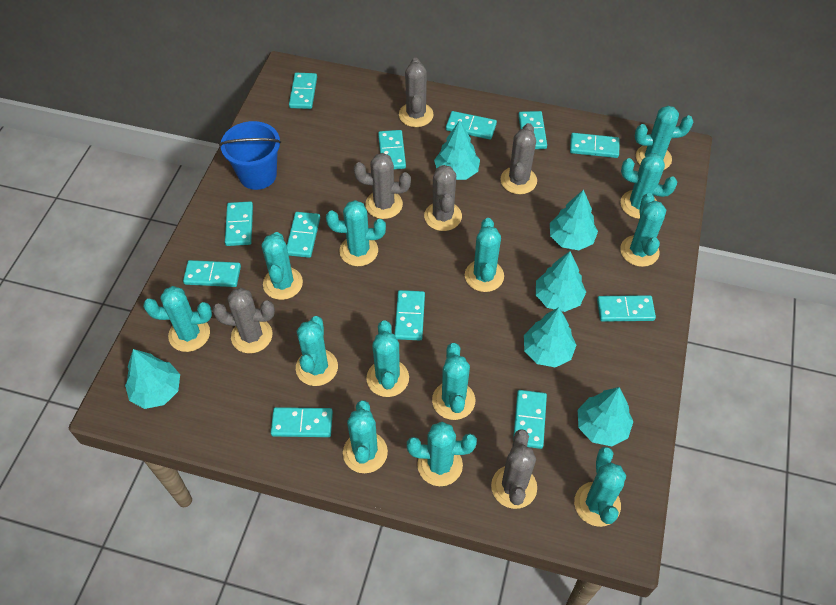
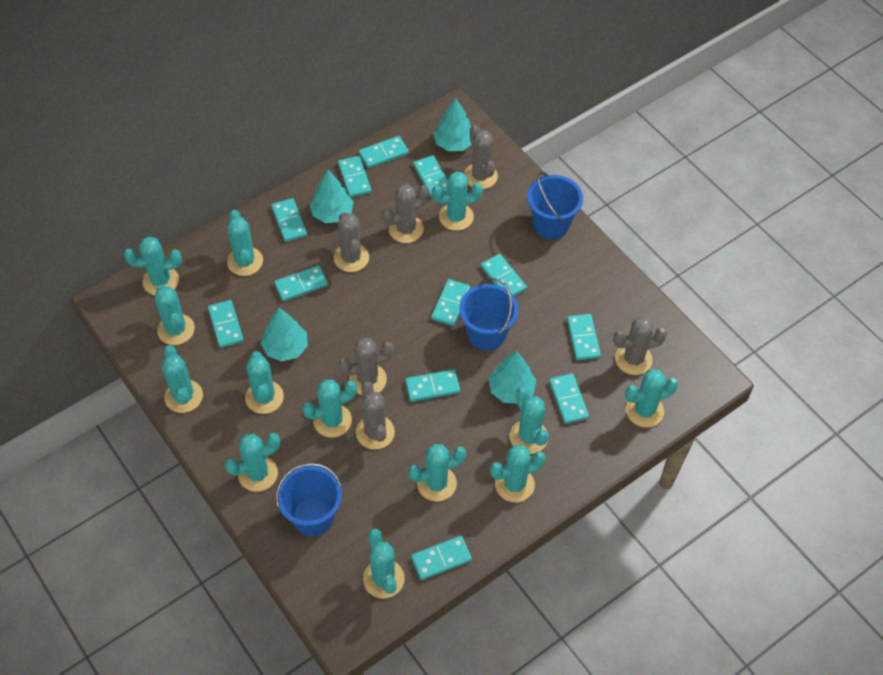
blue bucket: 1 -> 3
turquoise tree: 6 -> 4

